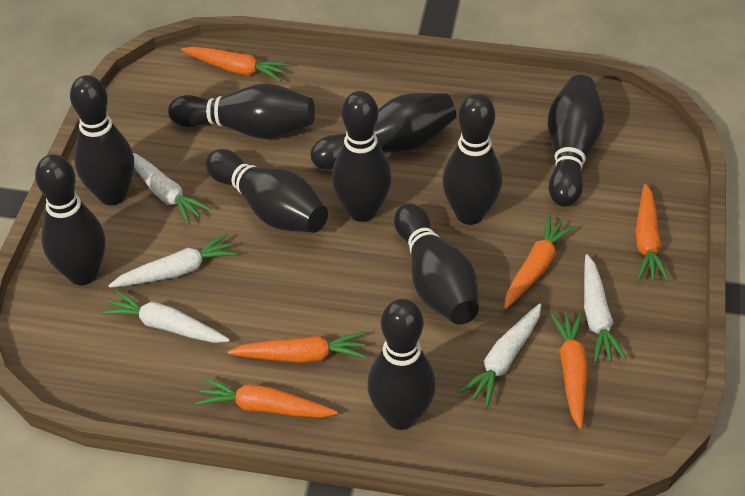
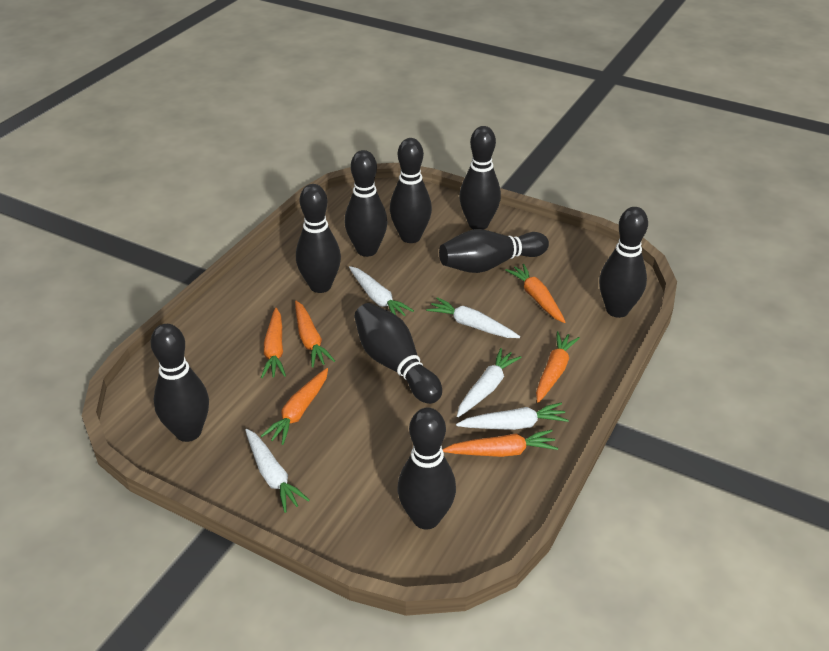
black bowling pin: 10 -> 9

